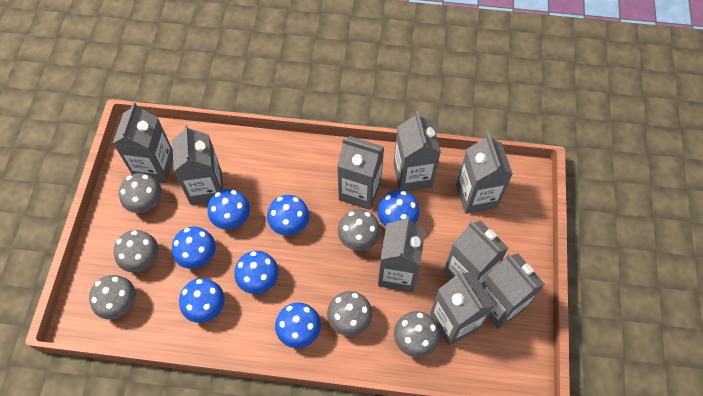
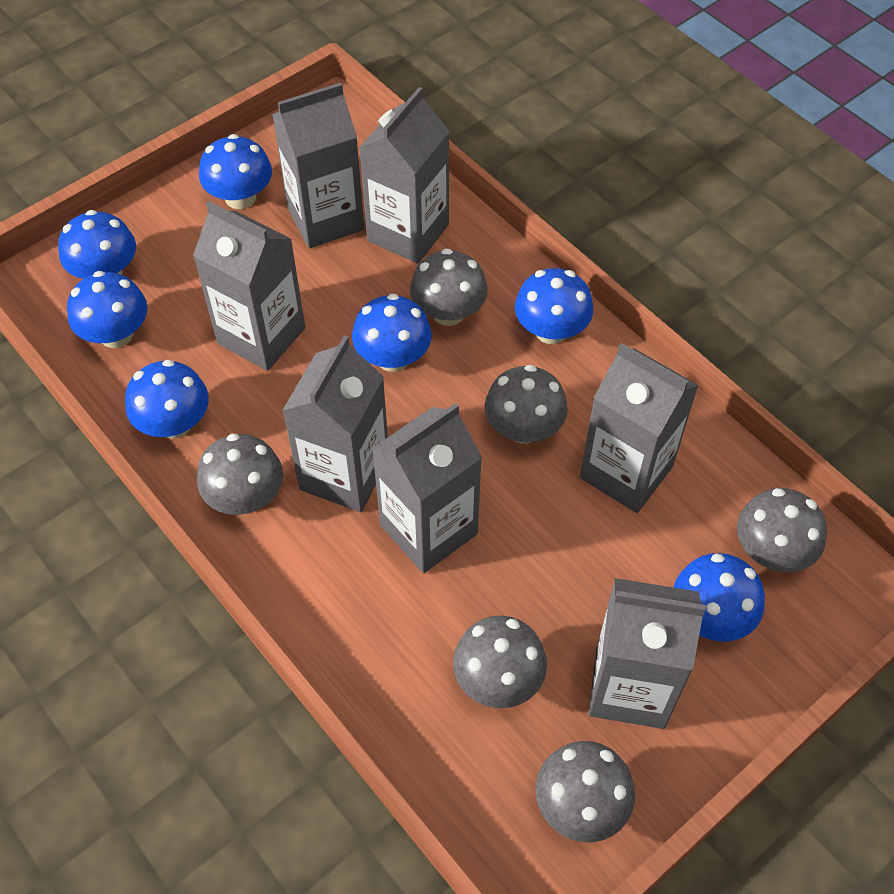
grey carton: 9 -> 7

